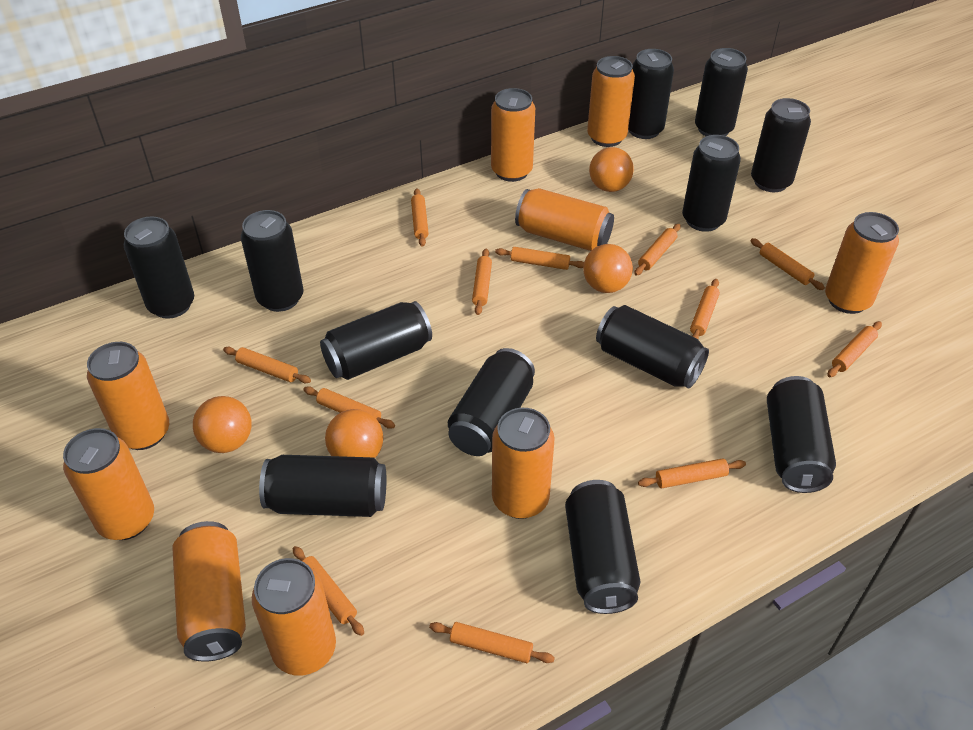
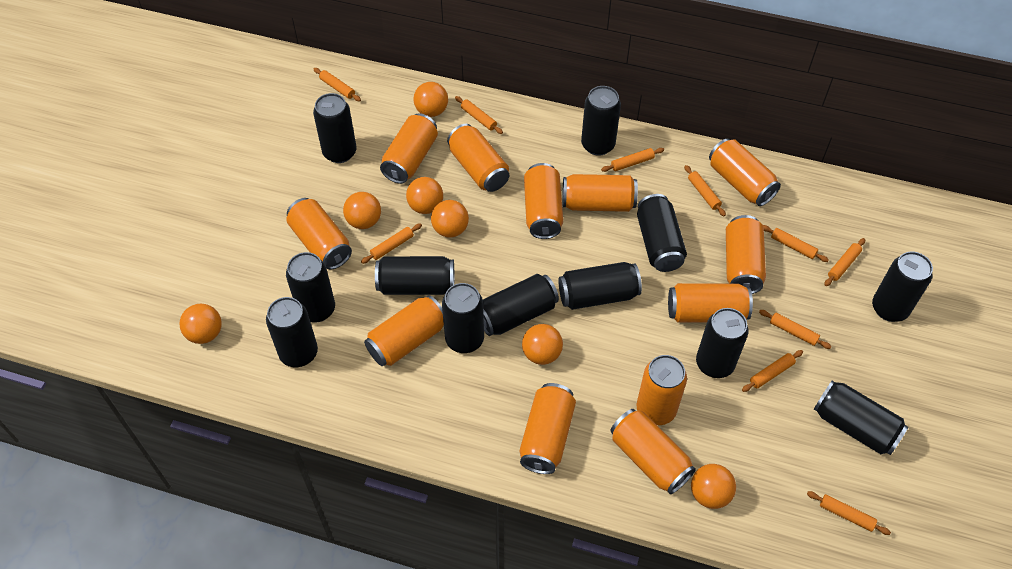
orange ball: 4 -> 7
orange can: 9 -> 12
orange rolling pin: 12 -> 10

